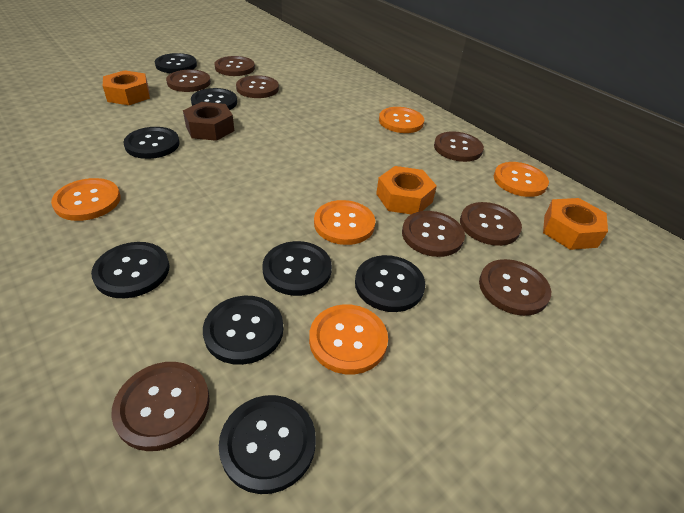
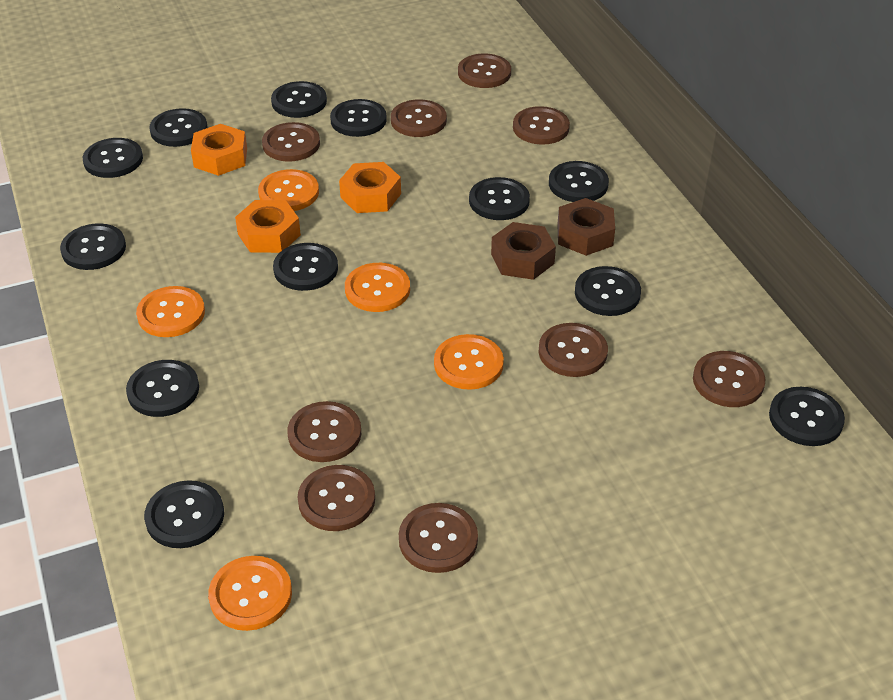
black button: 8 -> 12
brown button: 8 -> 9
brown nut: 1 -> 2

